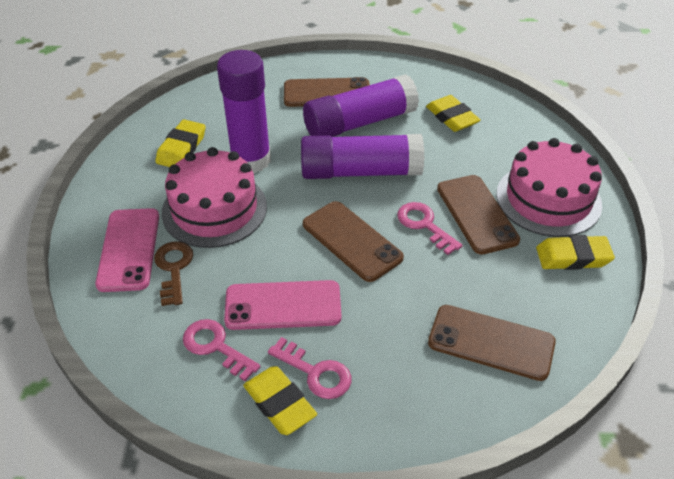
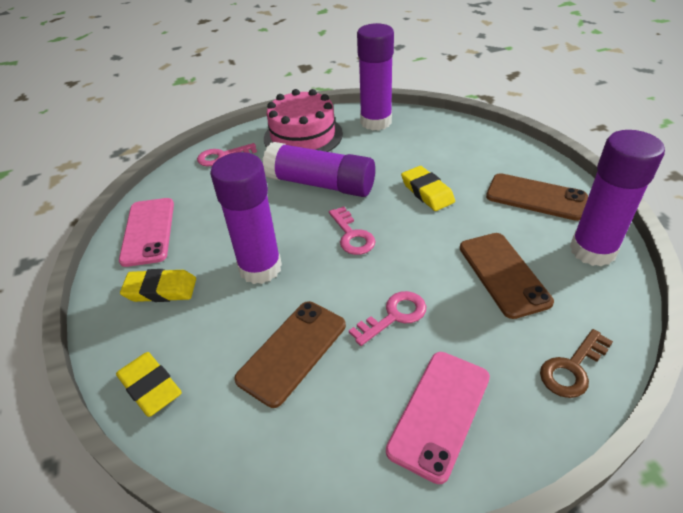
brown phone: 4 -> 3
pink cake: 2 -> 1
purple glue stick: 3 -> 4
yellow eraser: 4 -> 3

